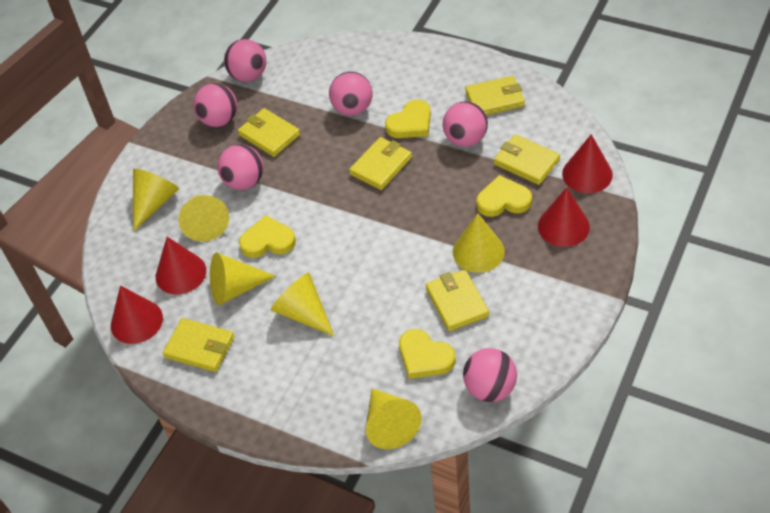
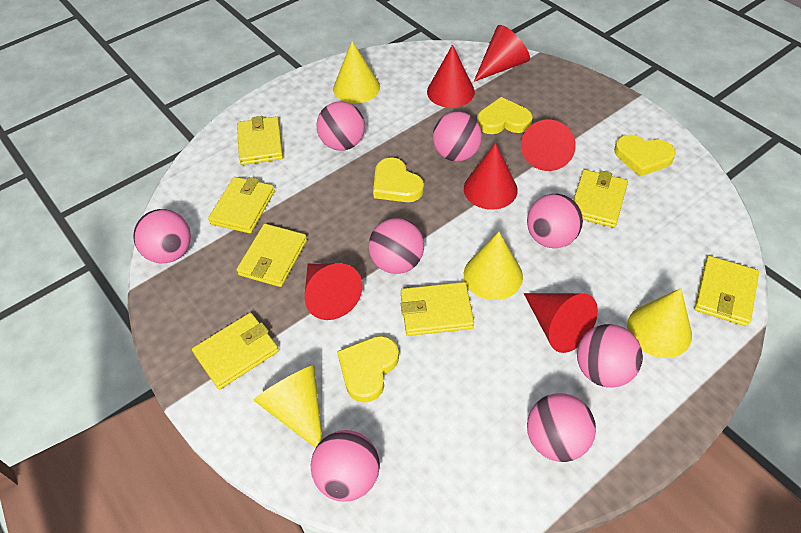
pink ball: 6 -> 8
red cone: 4 -> 6
yellow cone: 6 -> 4
yellow wallet: 6 -> 7

